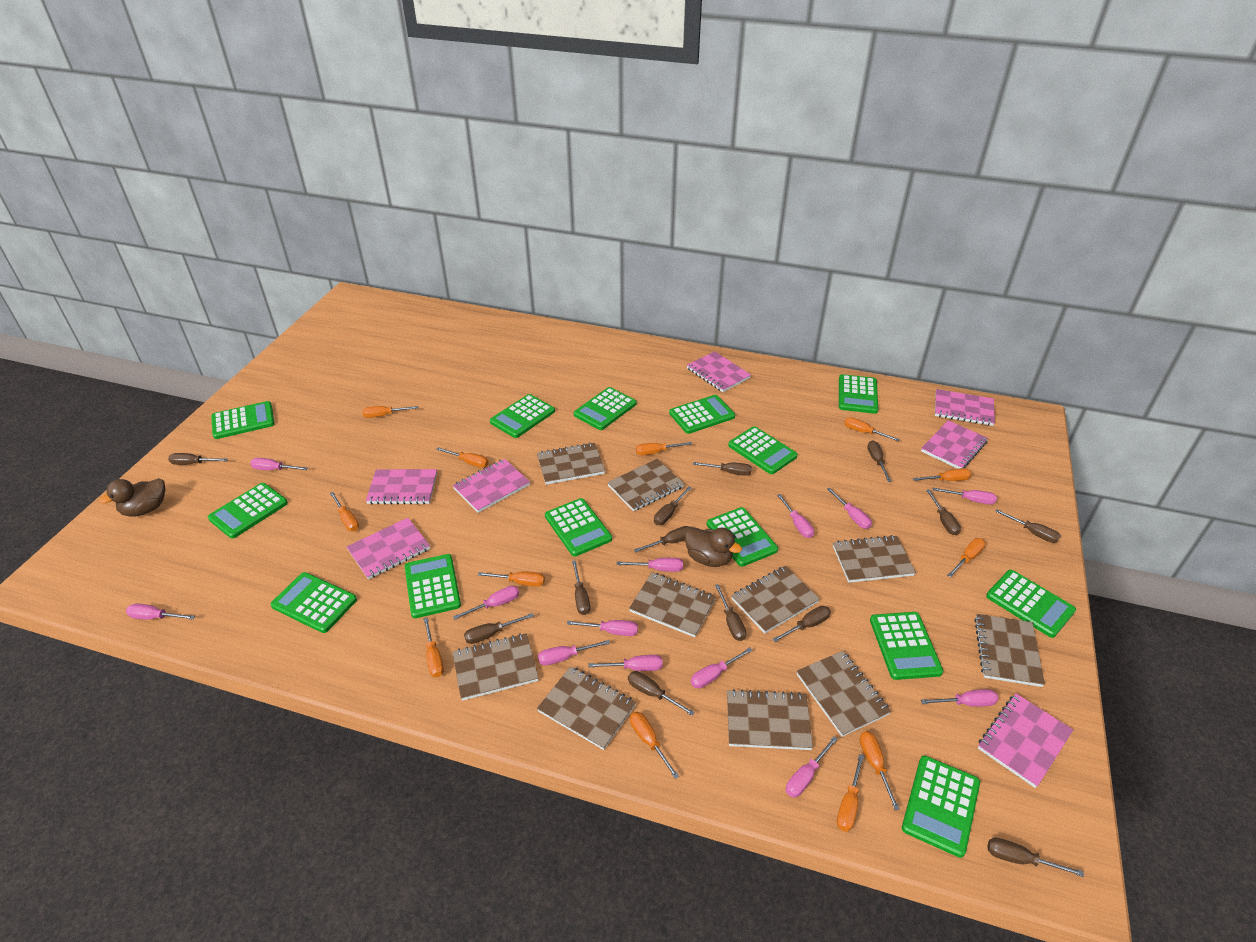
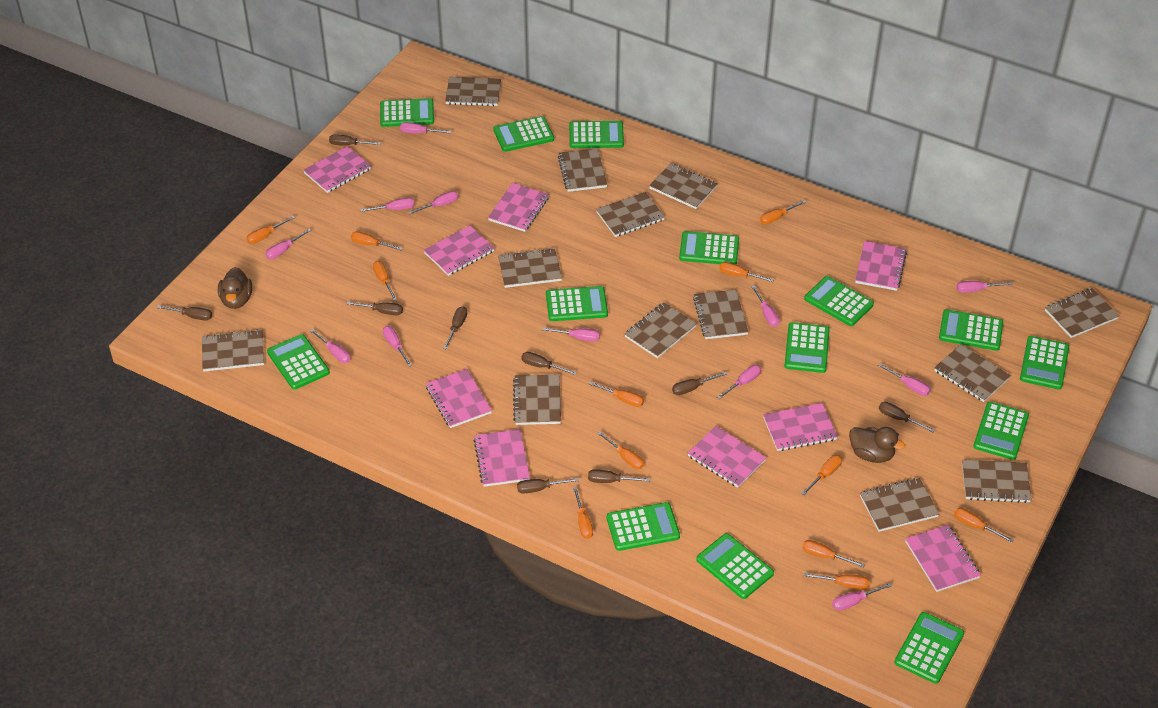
brown notebook: 10 -> 13
brown screwdriver: 13 -> 9
pink notebook: 7 -> 9
pink screwdriver: 13 -> 12

